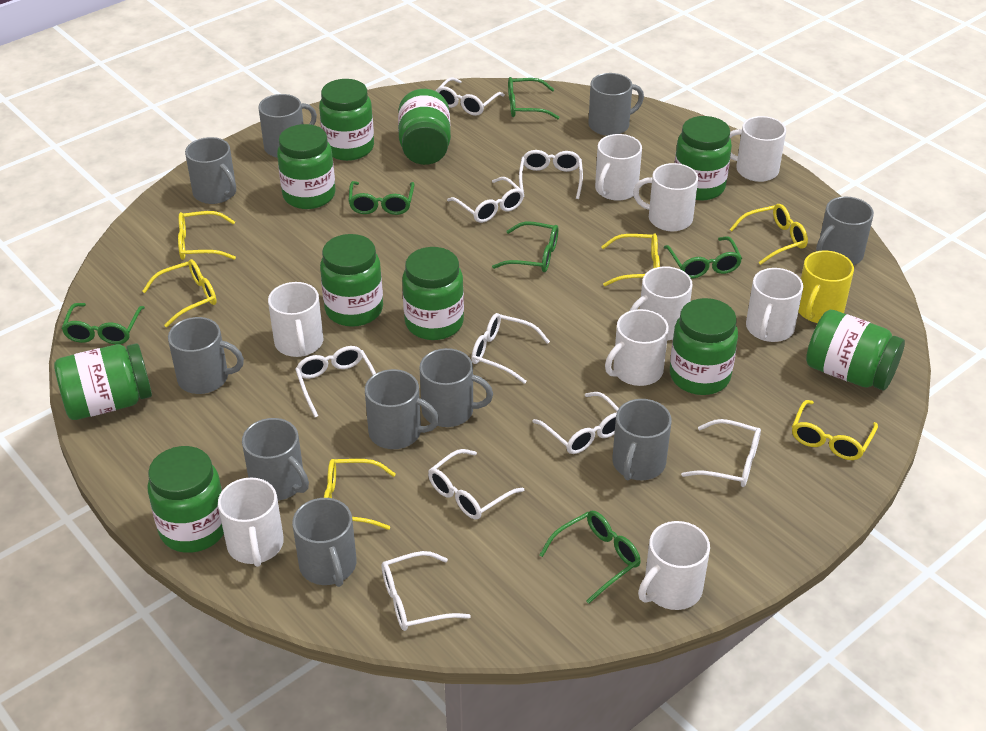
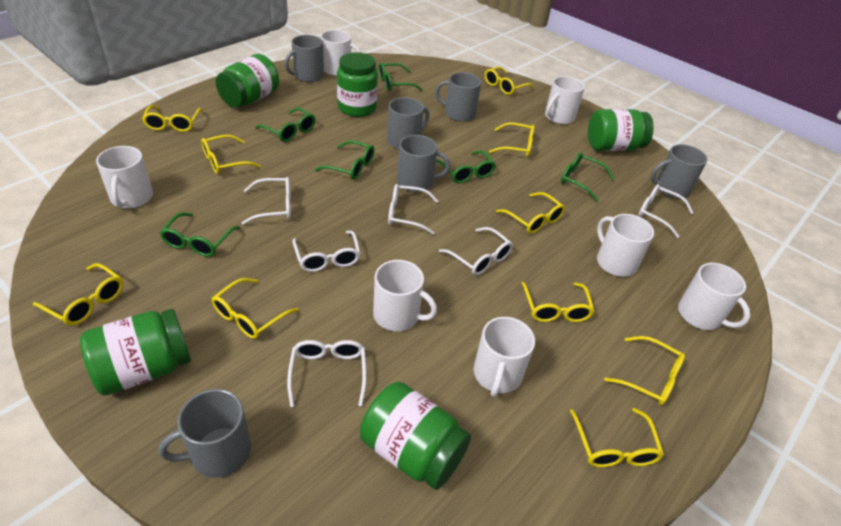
green jar: 10 -> 5
grey mug: 10 -> 6
white glasses: 9 -> 6
white mug: 9 -> 7
yellow glasses: 6 -> 10
yellow mug: 1 -> 0

